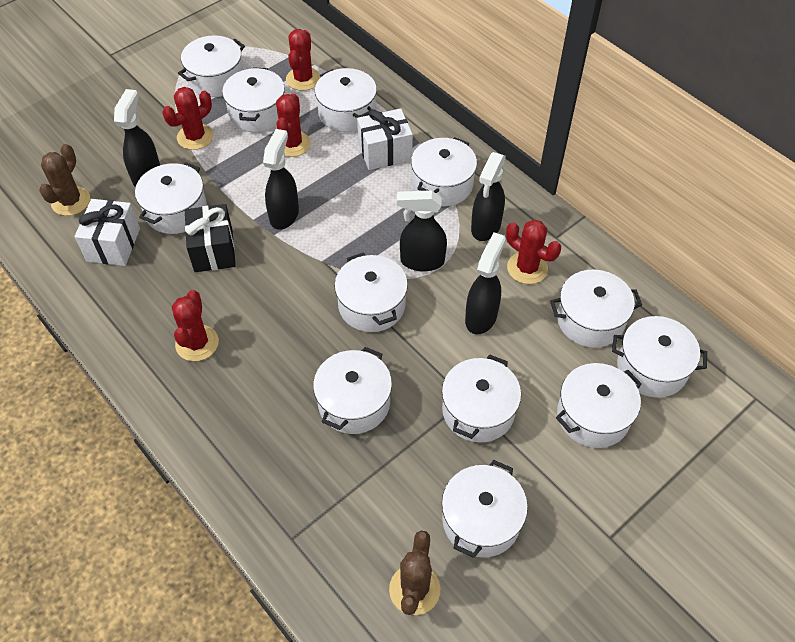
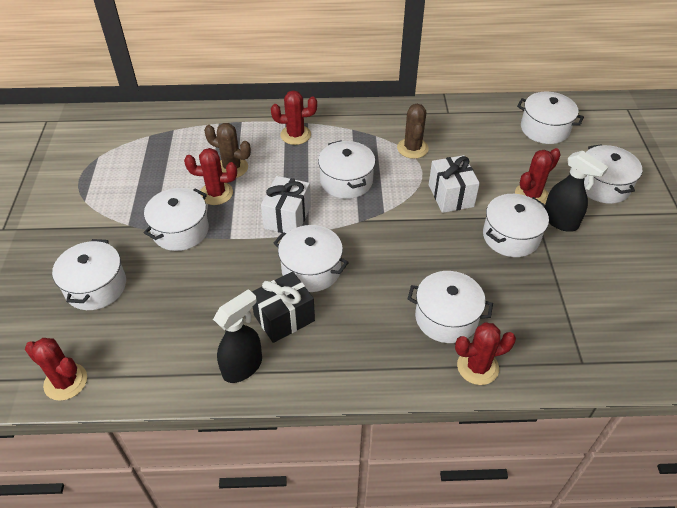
black spray bottle: 5 -> 2
white pot: 12 -> 8

